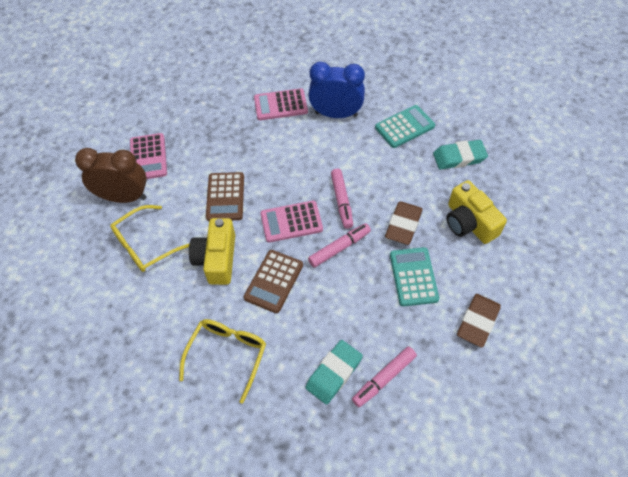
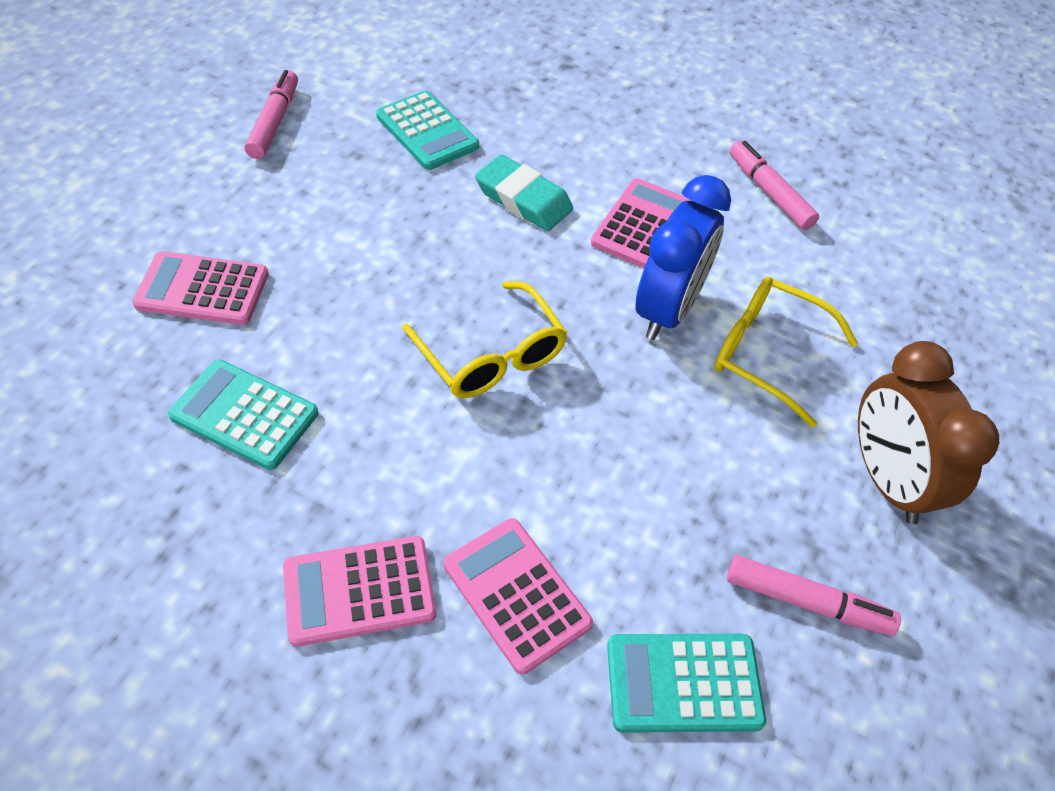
brown calculator: 2 -> 0
brown eraser: 2 -> 0
pink calculator: 3 -> 4
turquoise calculator: 2 -> 3
turquoise eraser: 2 -> 1
yellow camera: 2 -> 0

